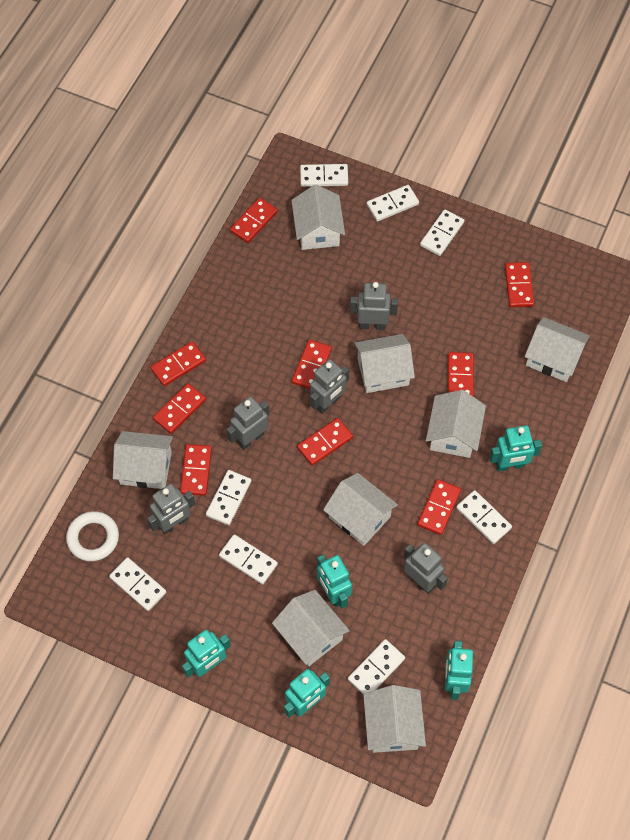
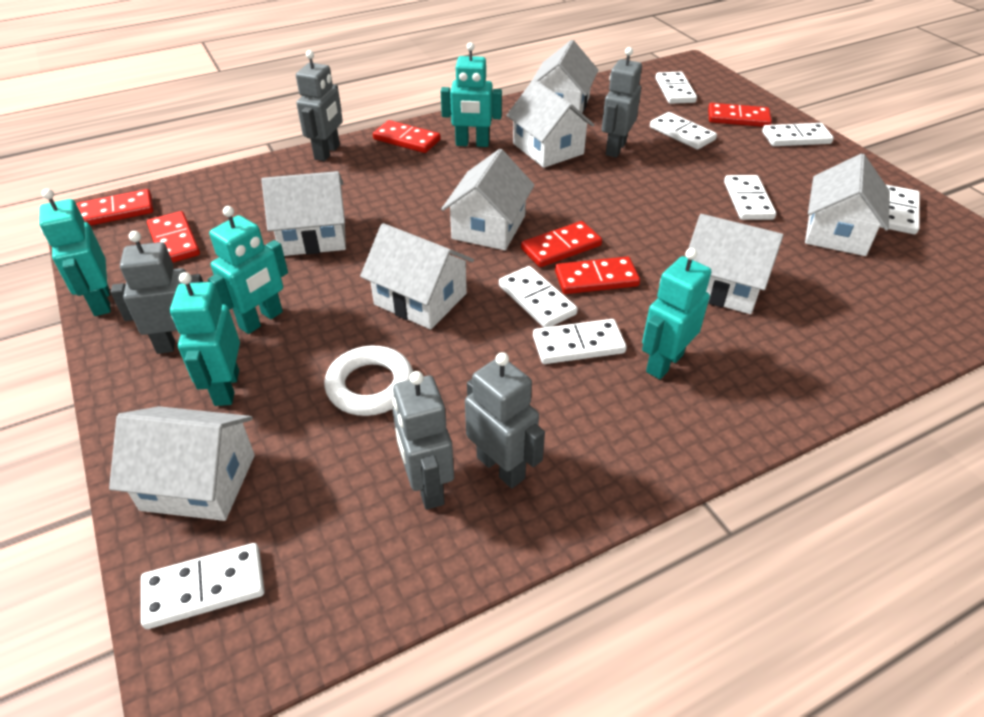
red domino: 9 -> 6

